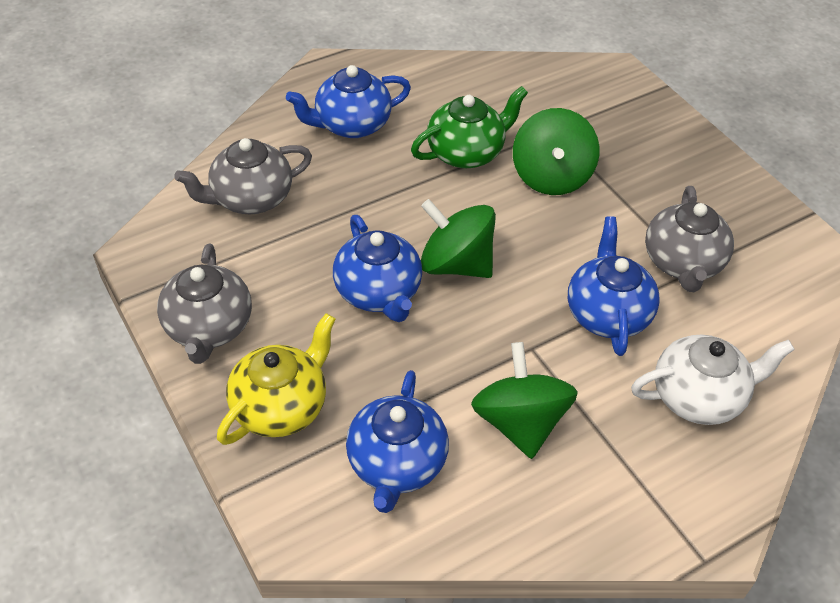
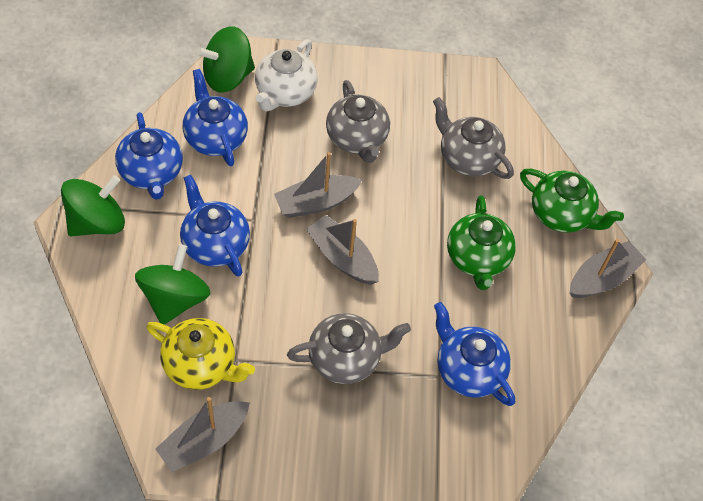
green teapot: 1 -> 2
grey boat: 0 -> 4

